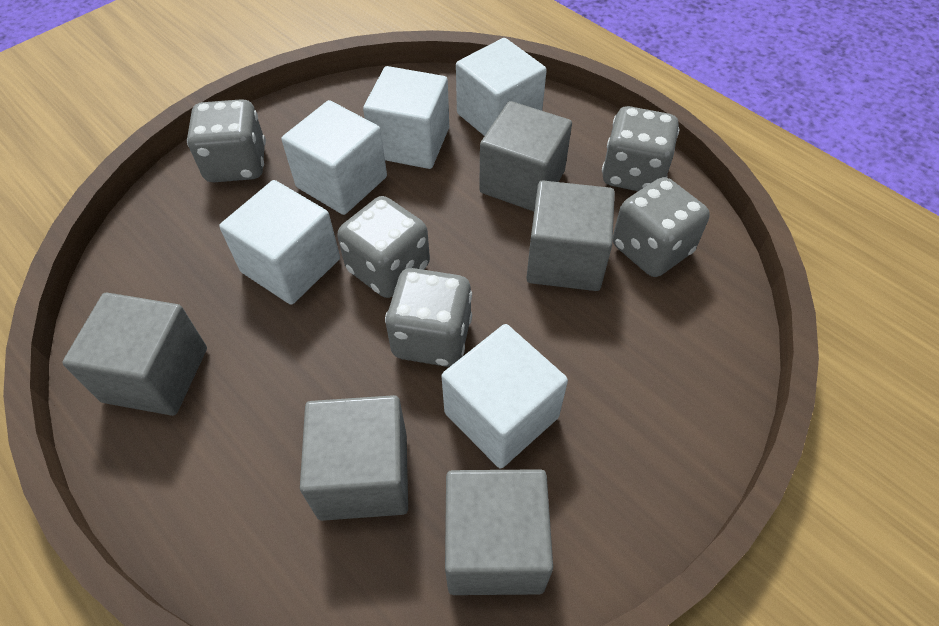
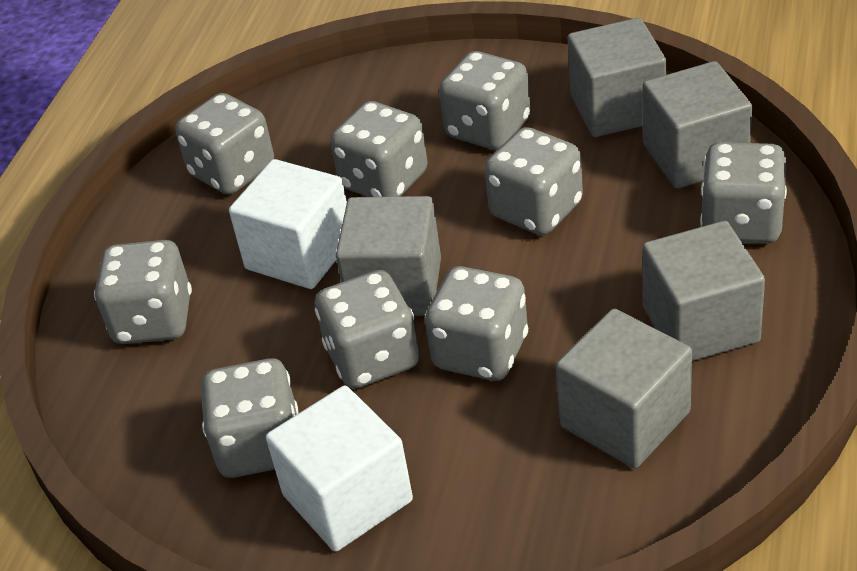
grey dice: 5 -> 9
white cube: 5 -> 2

